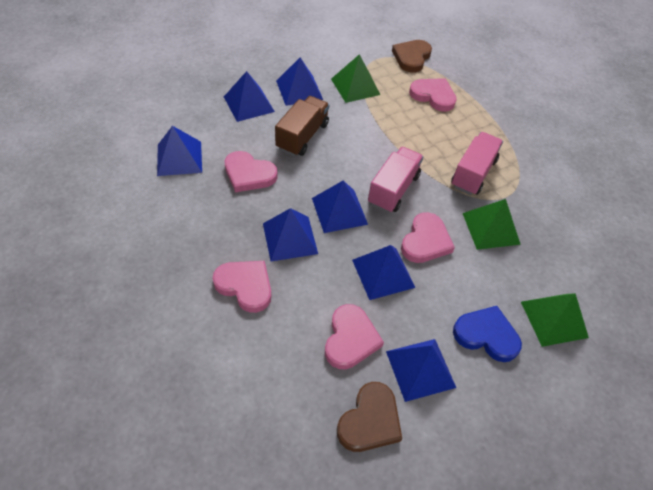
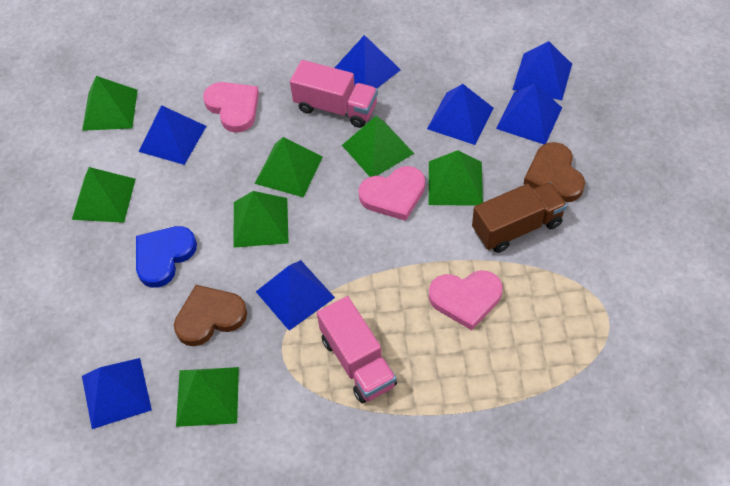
green pyramid: 3 -> 7
pink heart: 5 -> 3

